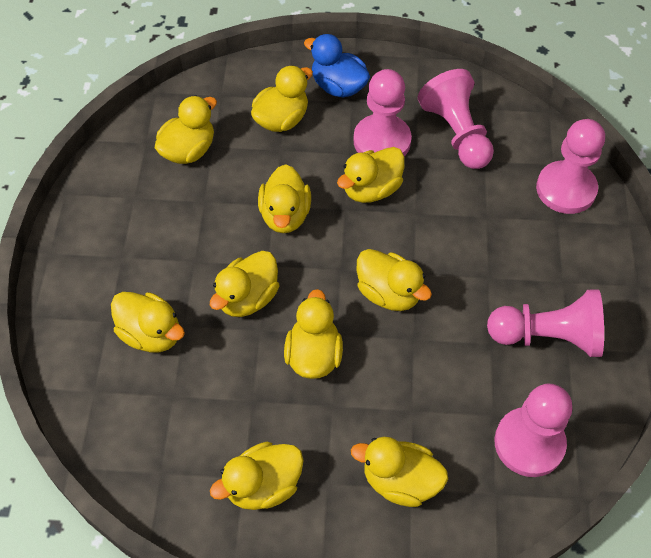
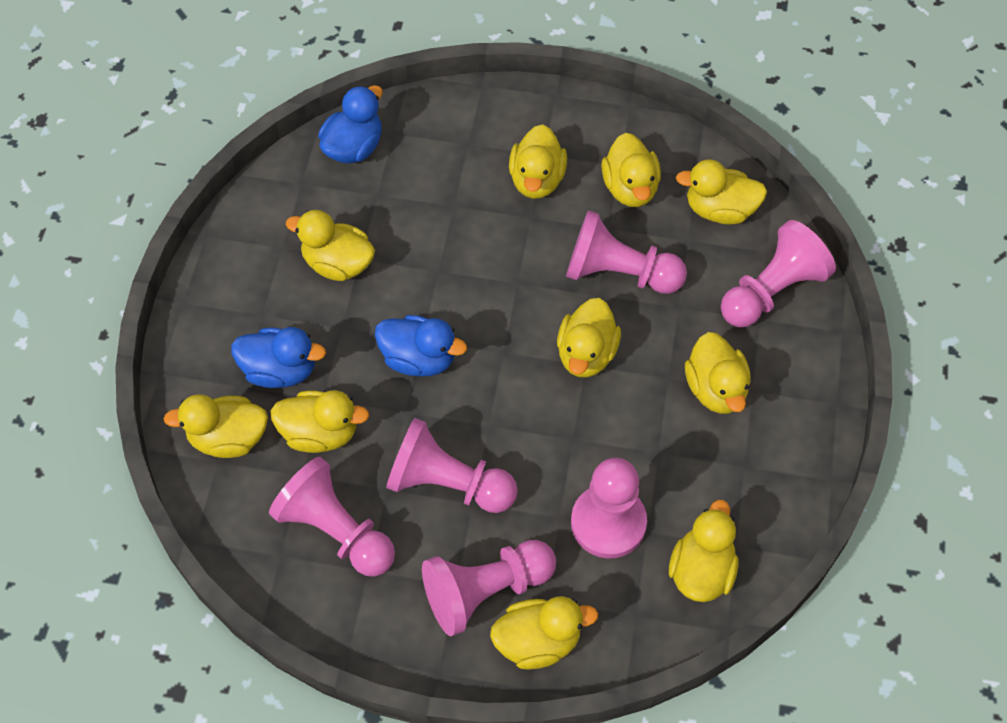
blue duck: 1 -> 3
pink pawn: 5 -> 6

